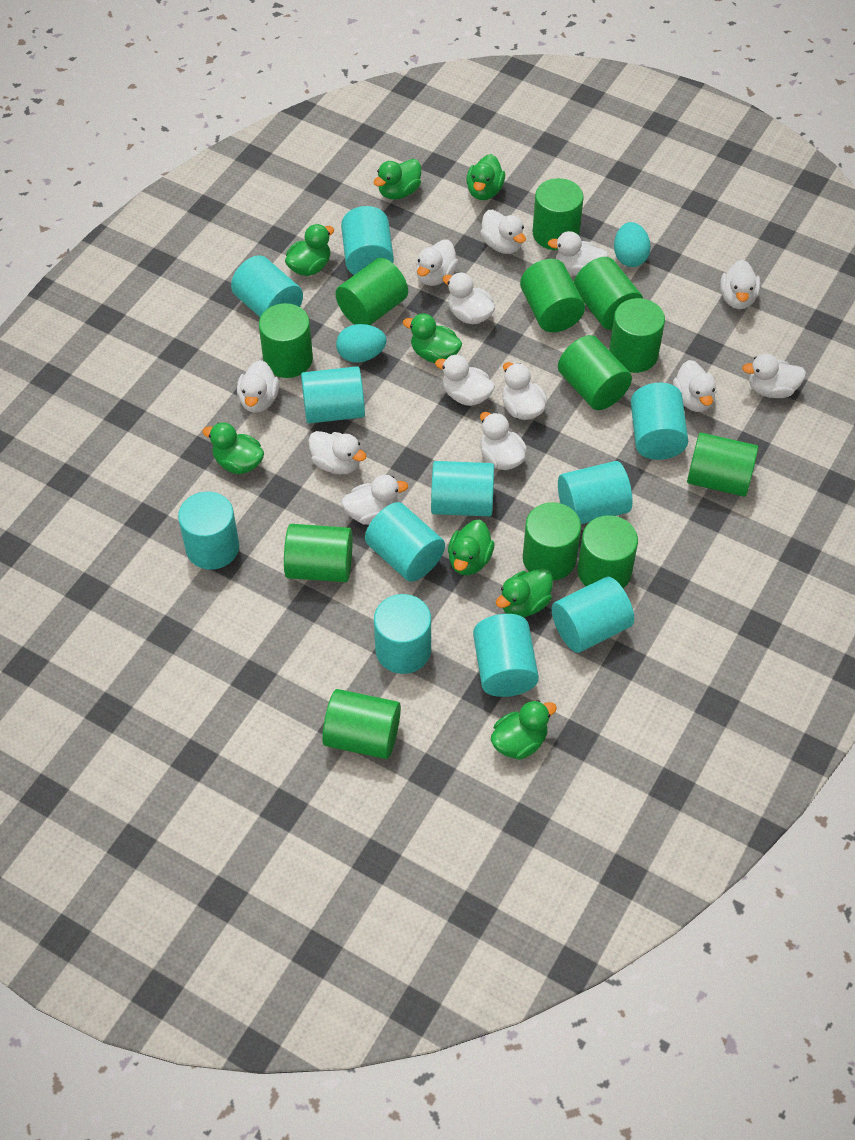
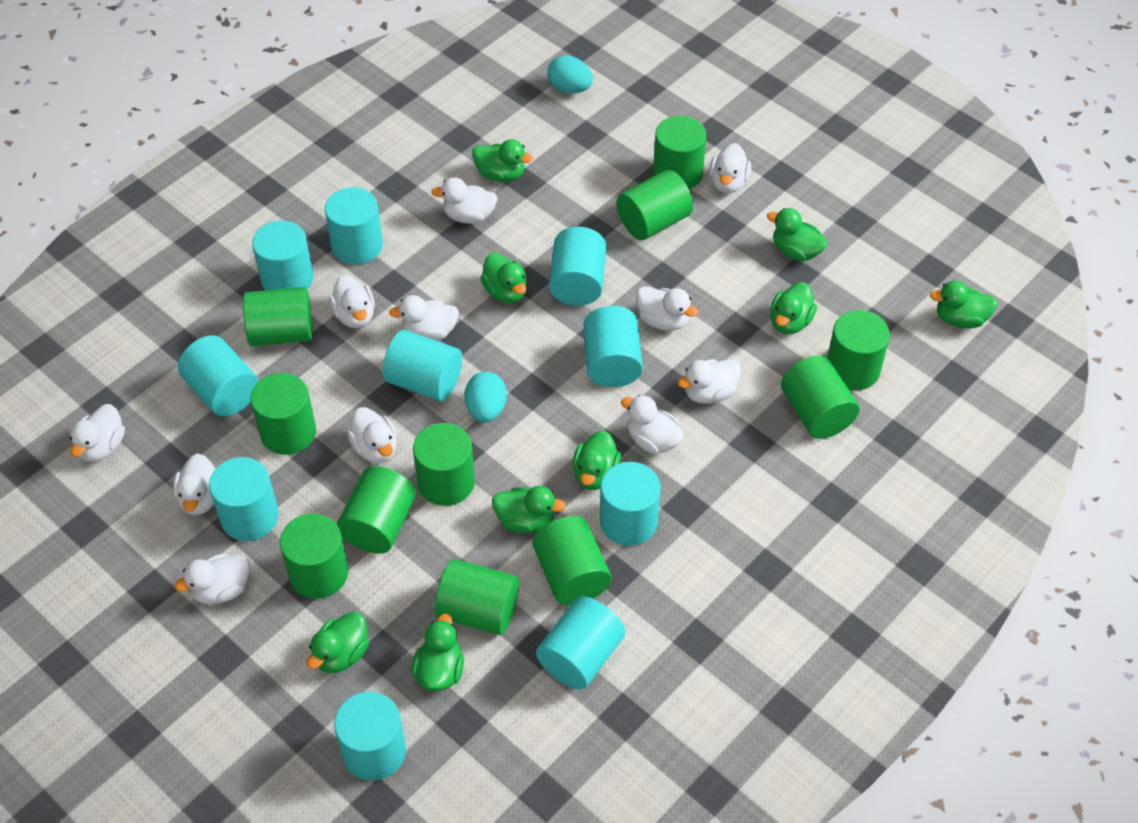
green cylinder: 12 -> 11
green duck: 8 -> 9
turquoise cylinder: 11 -> 10
white duck: 13 -> 11

